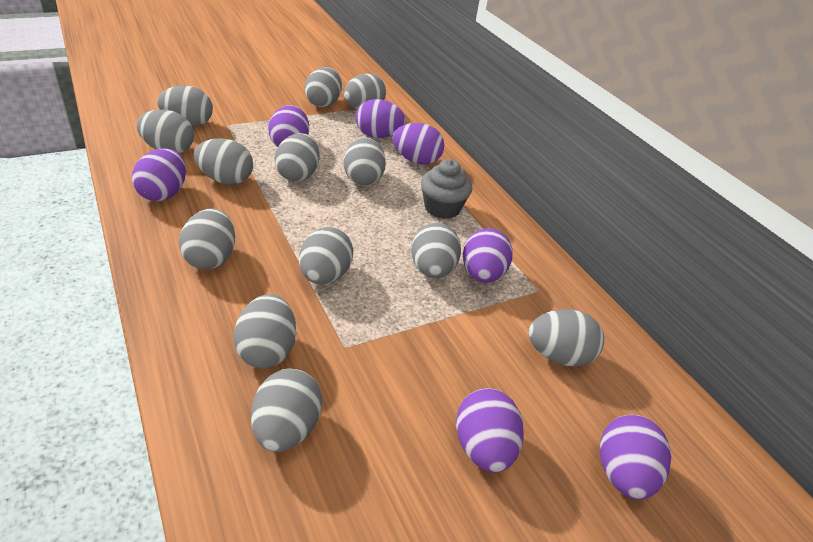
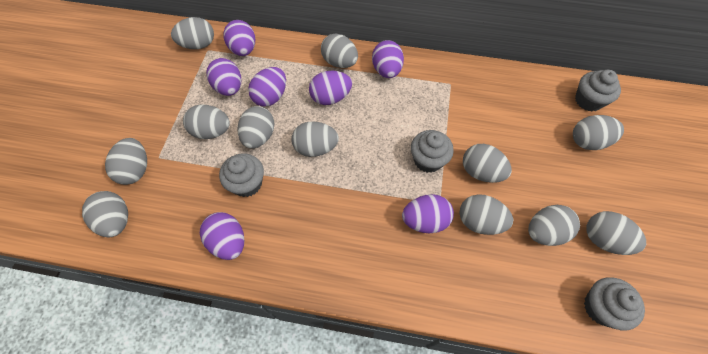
grey cupcake: 1 -> 4
grey egg: 13 -> 12

